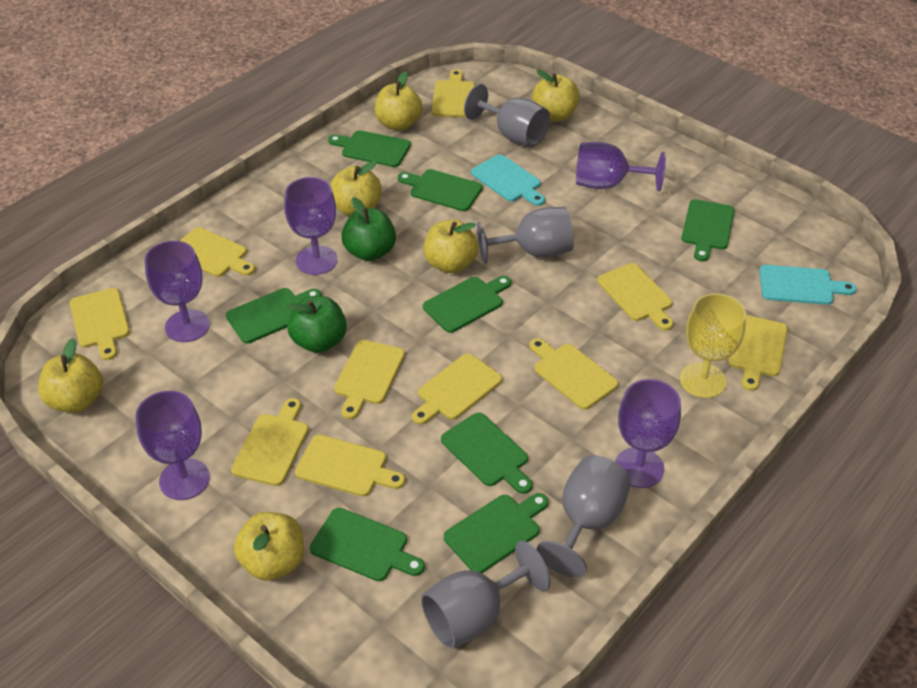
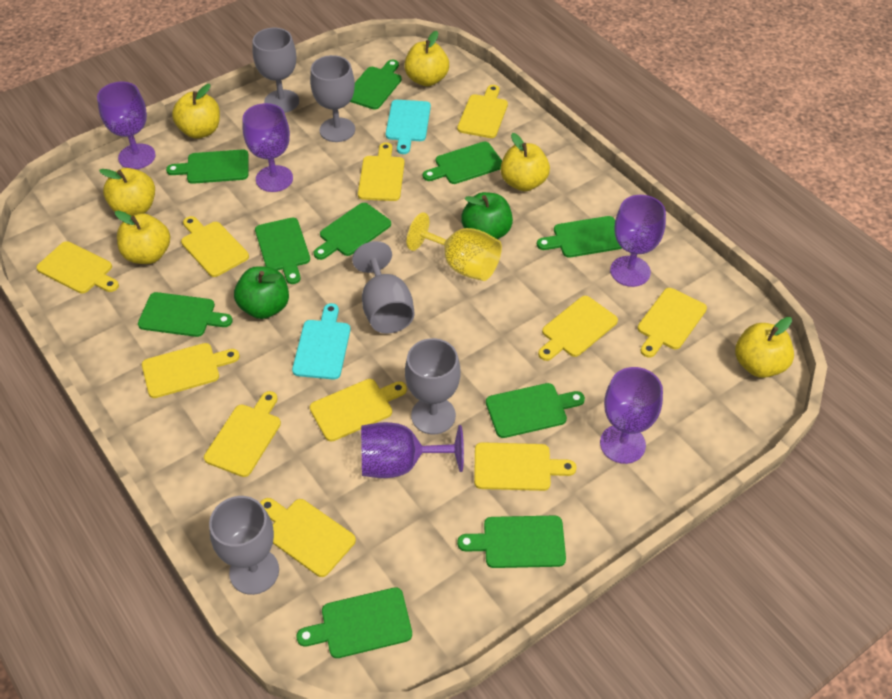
green cutting board: 8 -> 10
grey goblet: 4 -> 5
yellow cutting board: 10 -> 11

